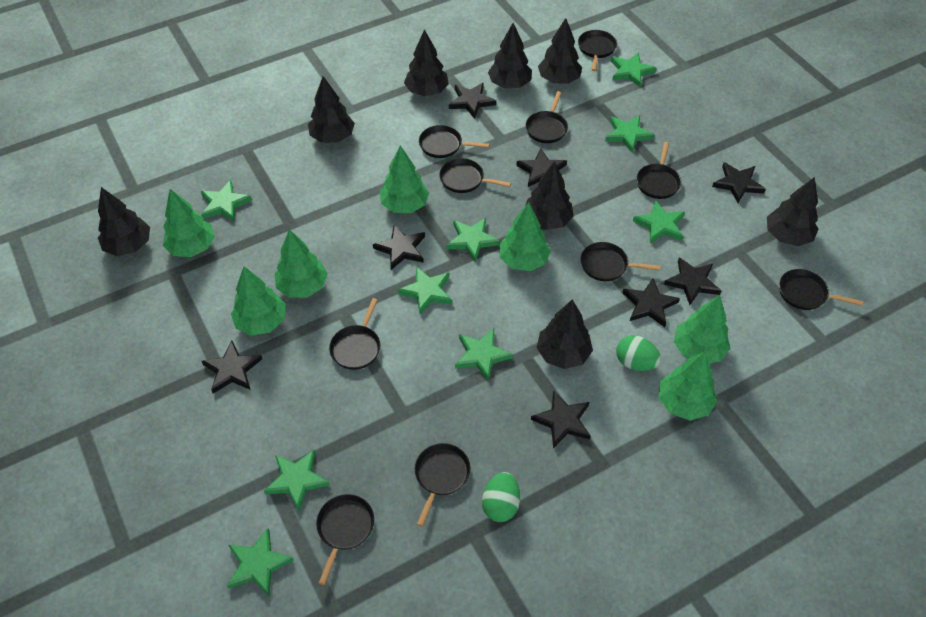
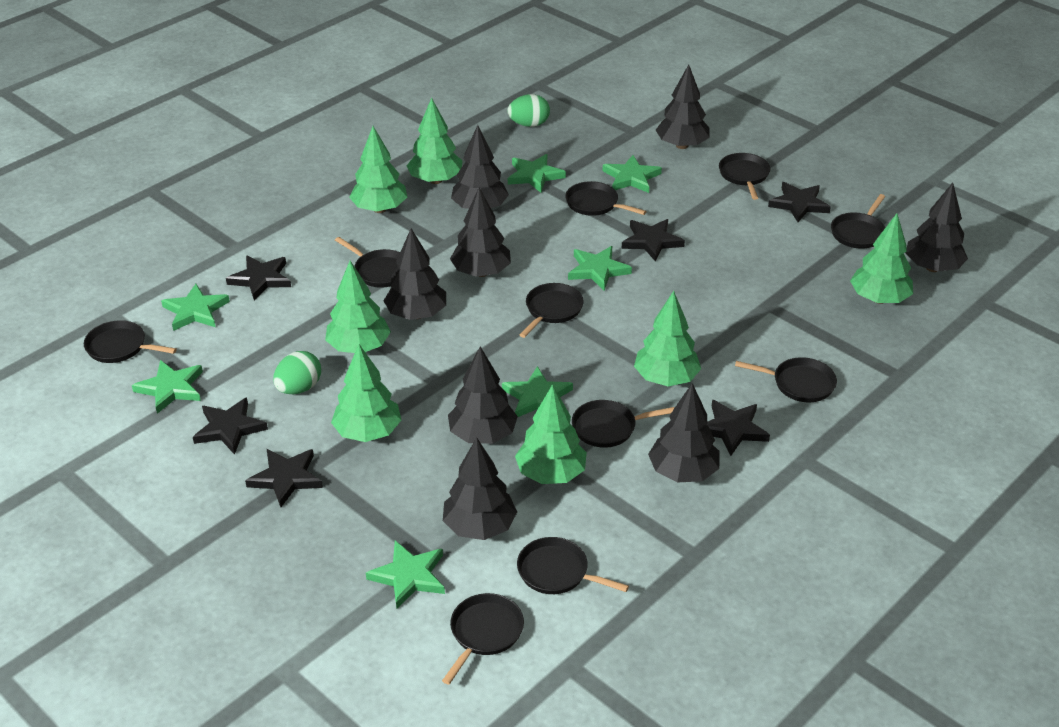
black star: 8 -> 6
green star: 9 -> 7

